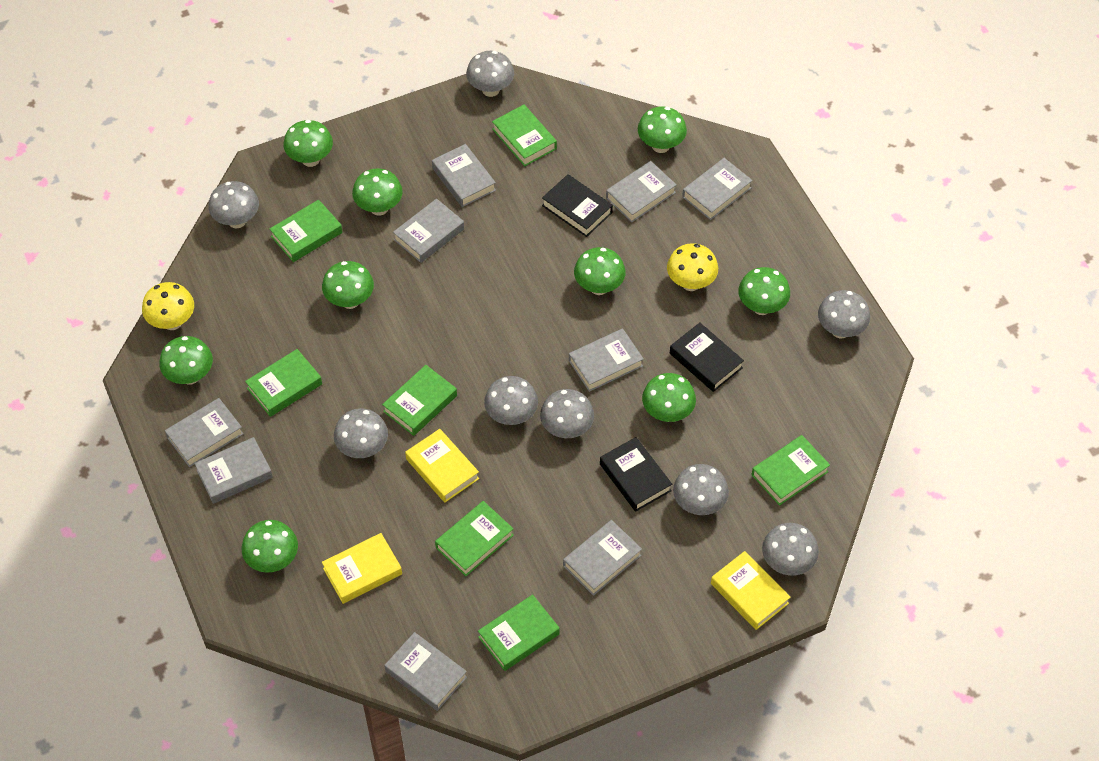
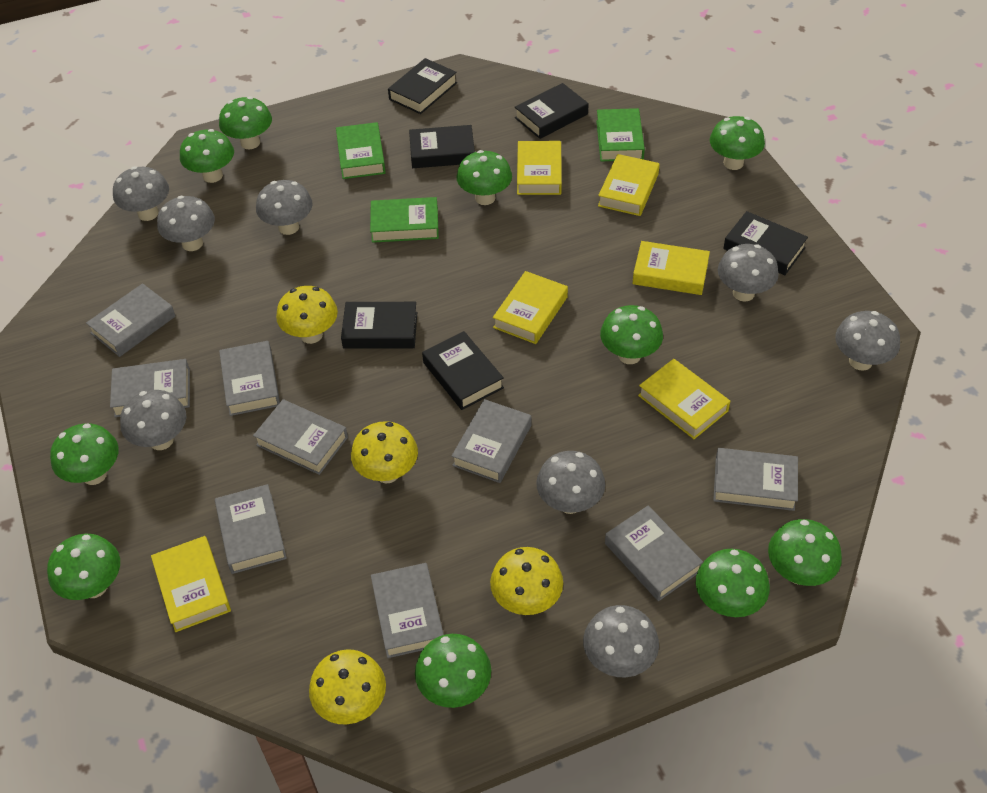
black book: 3 -> 6
green book: 7 -> 3
green mushroom: 9 -> 10
yellow book: 3 -> 6
yellow mushroom: 2 -> 4

